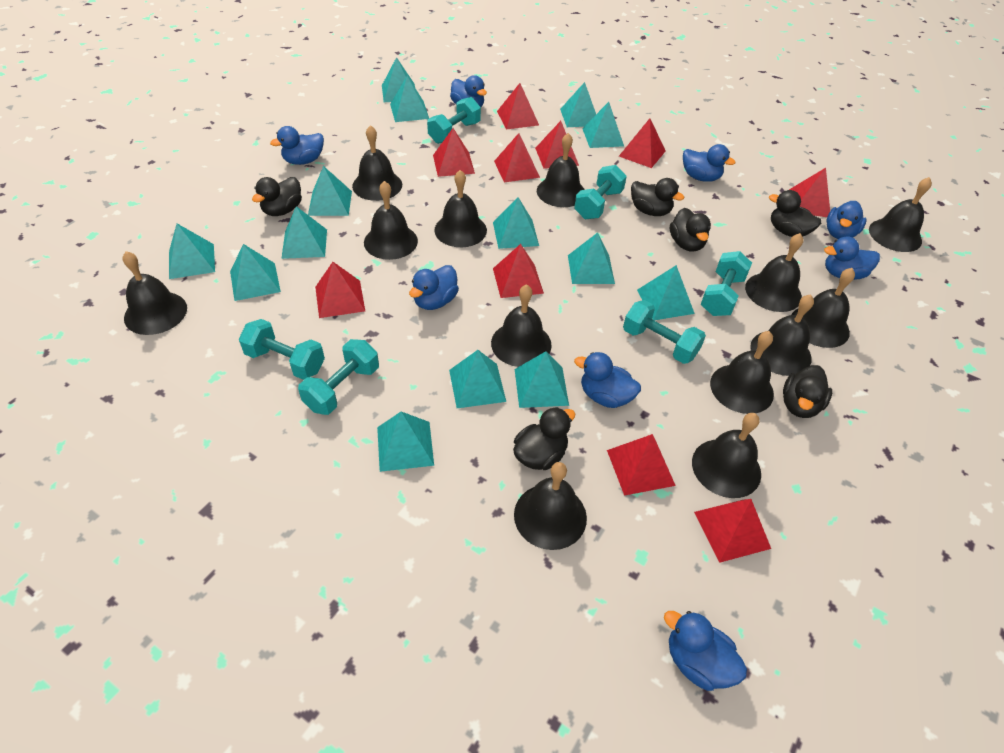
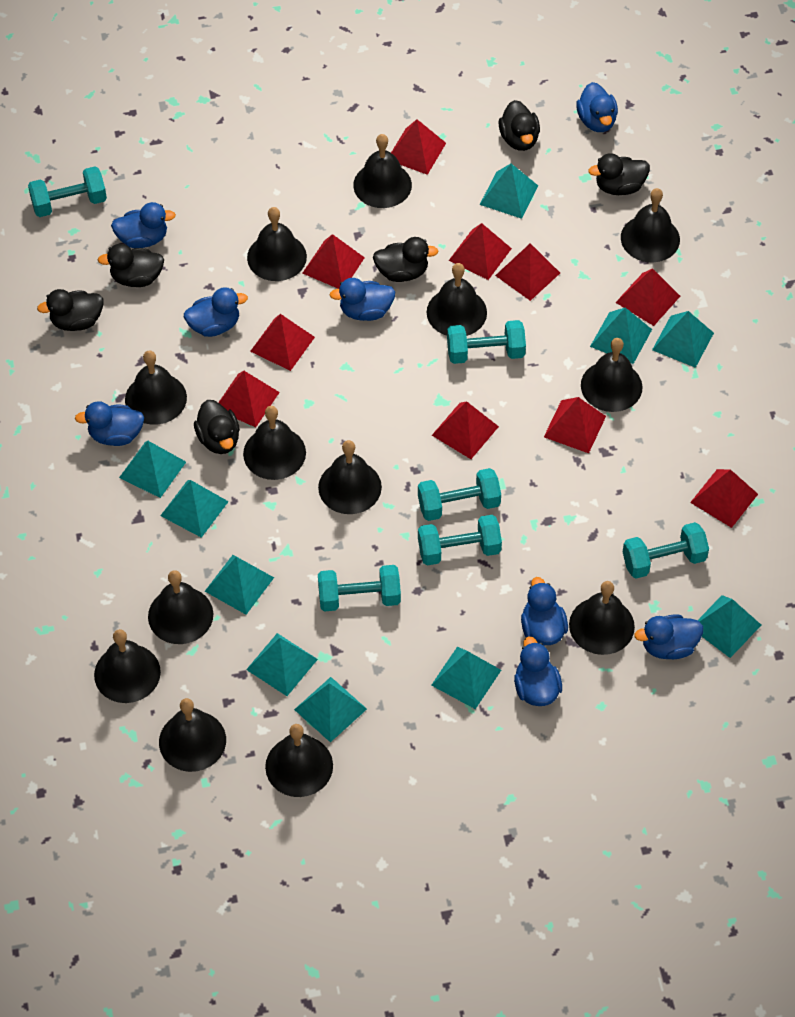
turquoise pyramid: 14 -> 10

